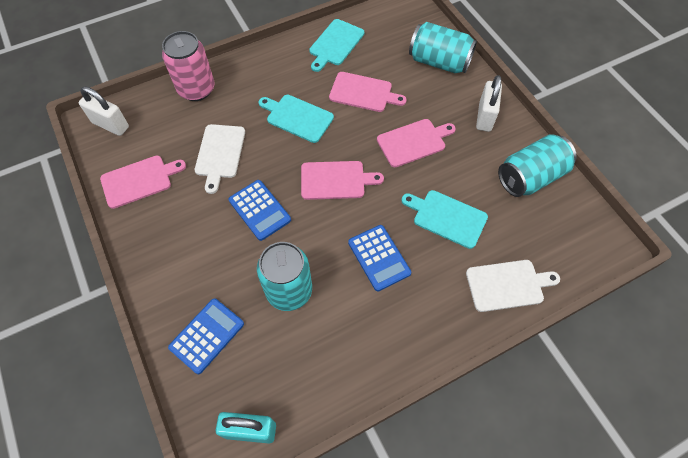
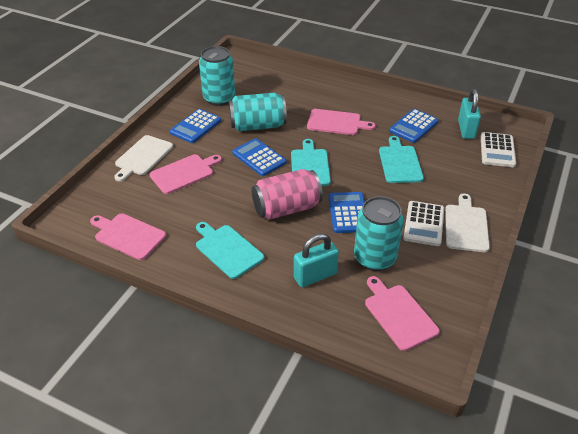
blue calculator: 3 -> 4
turquoise padlock: 1 -> 2
white calculator: 0 -> 2
white padlock: 2 -> 0

